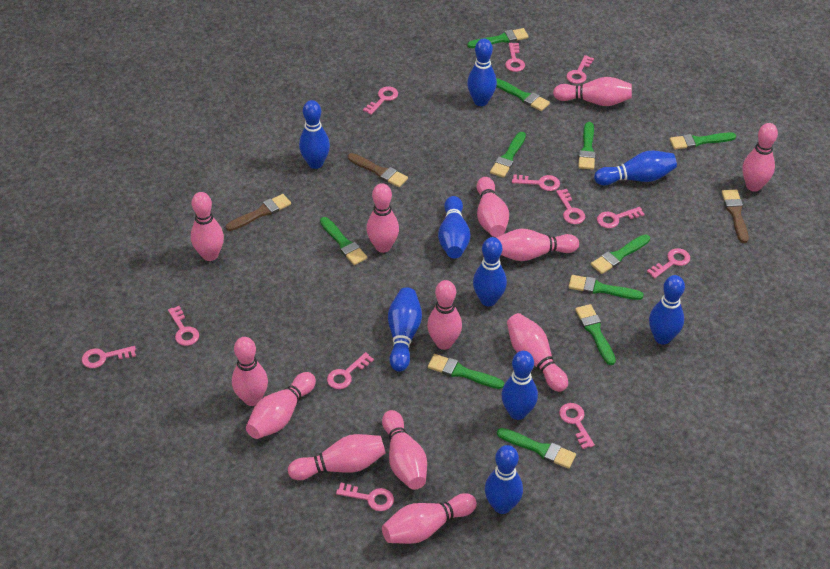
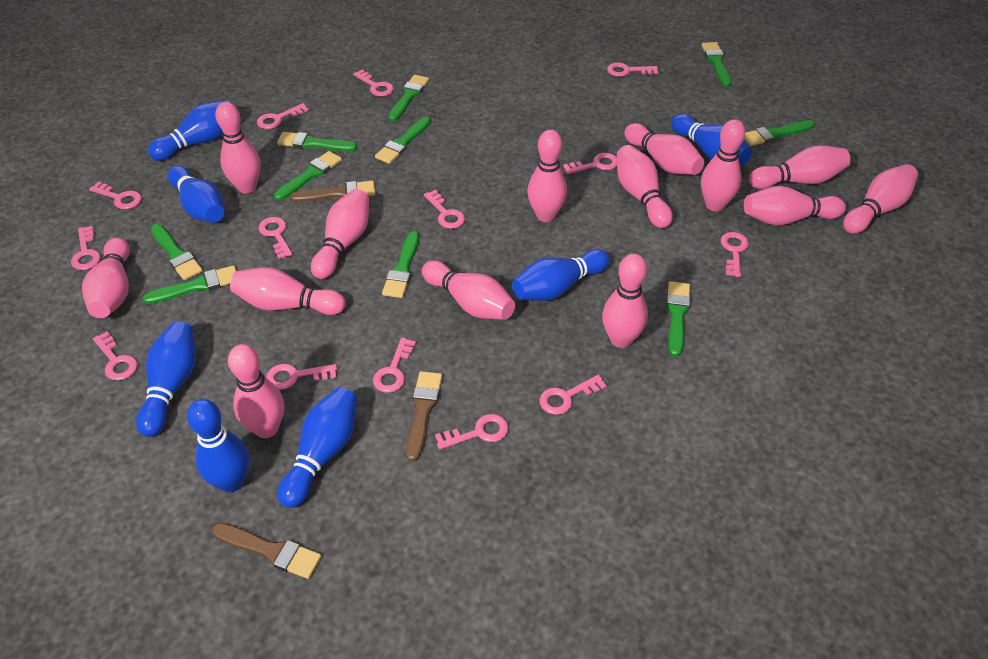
blue bowling pin: 9 -> 7
green brush: 11 -> 10
pink bowling pin: 13 -> 14
pink key: 12 -> 14

